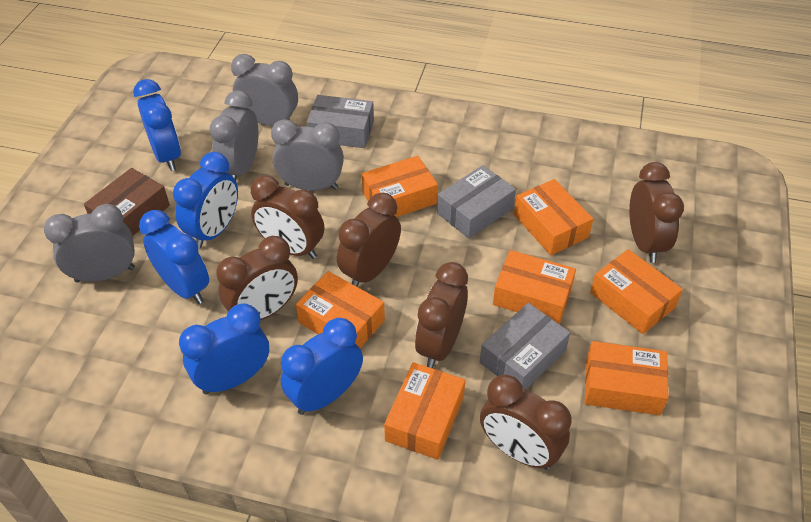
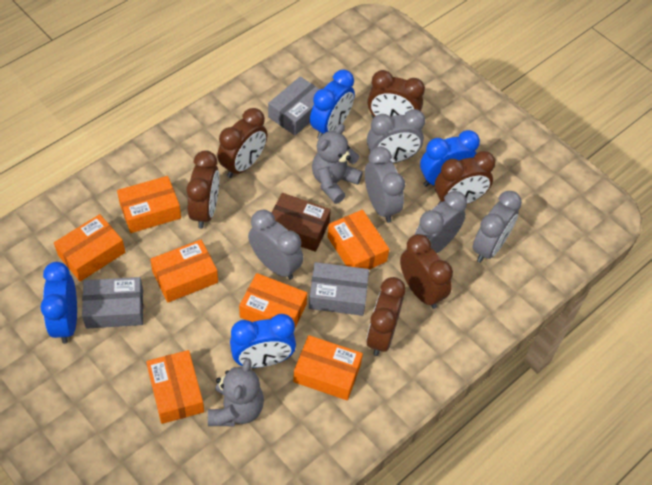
blue clock: 5 -> 4
grey clock: 4 -> 5
grey teddy bear: 0 -> 2

